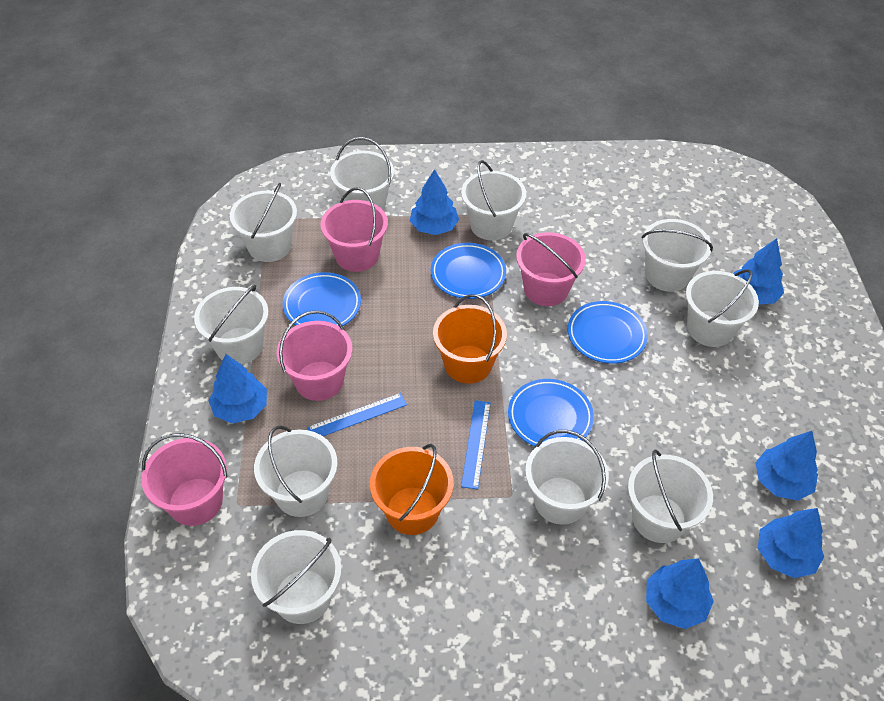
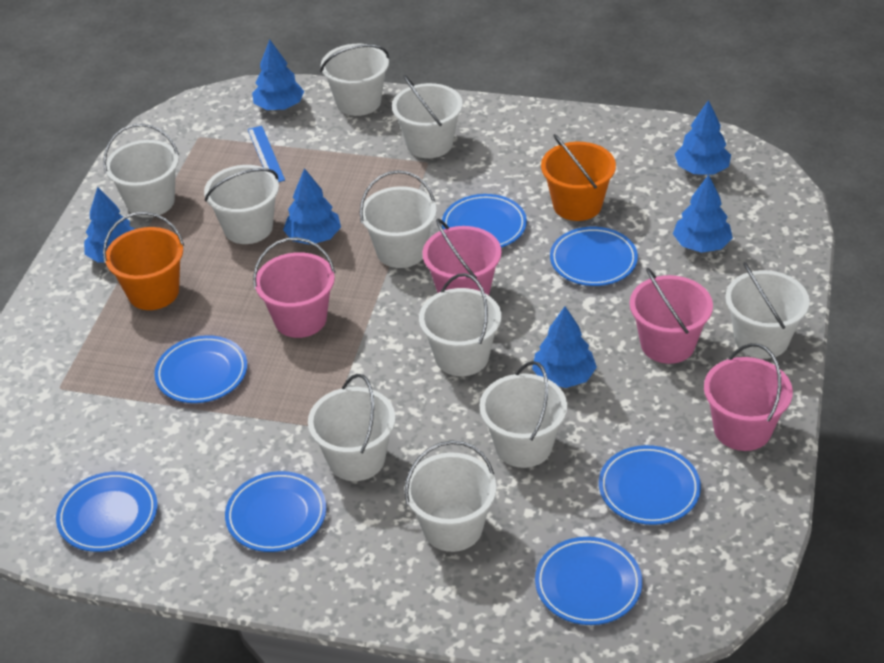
blue plate: 4 -> 7
blue ruler: 2 -> 1

